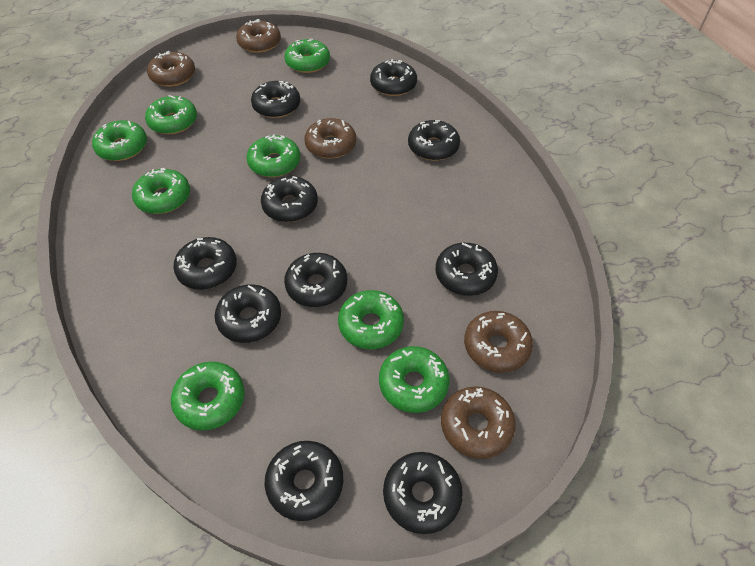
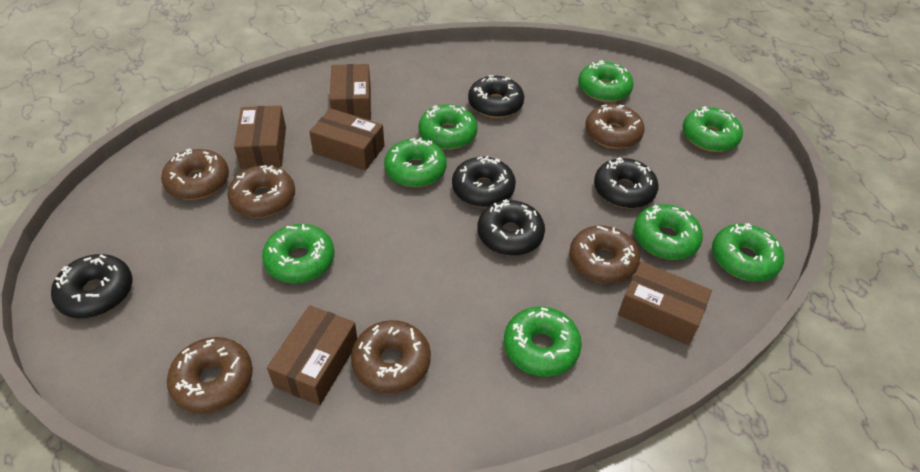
black donut: 10 -> 5
brown box: 0 -> 5
brown donut: 5 -> 6

